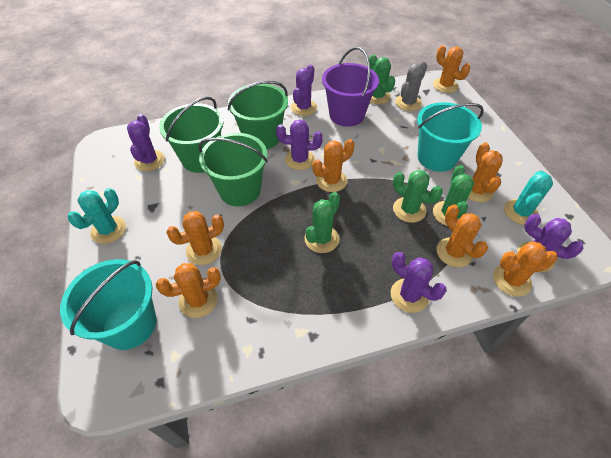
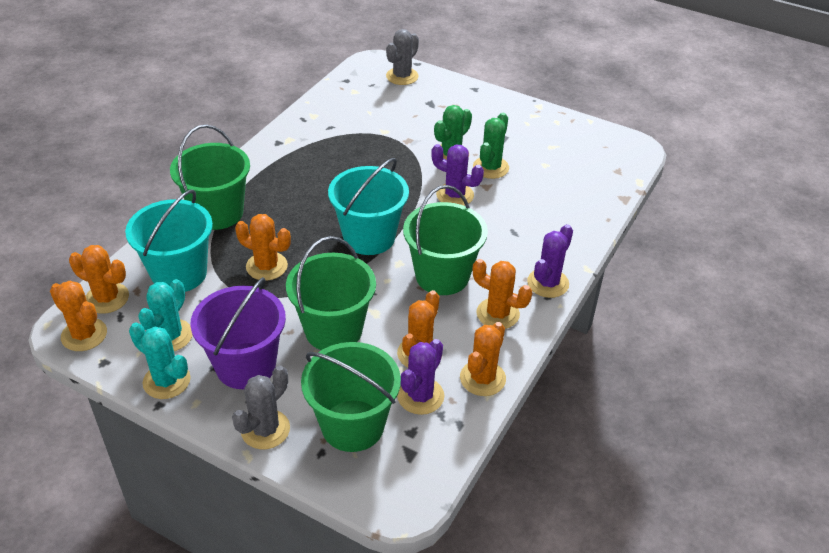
green bucket: 3 -> 4
green cactus: 4 -> 2
grey cactus: 1 -> 2
orange cactus: 7 -> 6
purple cactus: 5 -> 3

